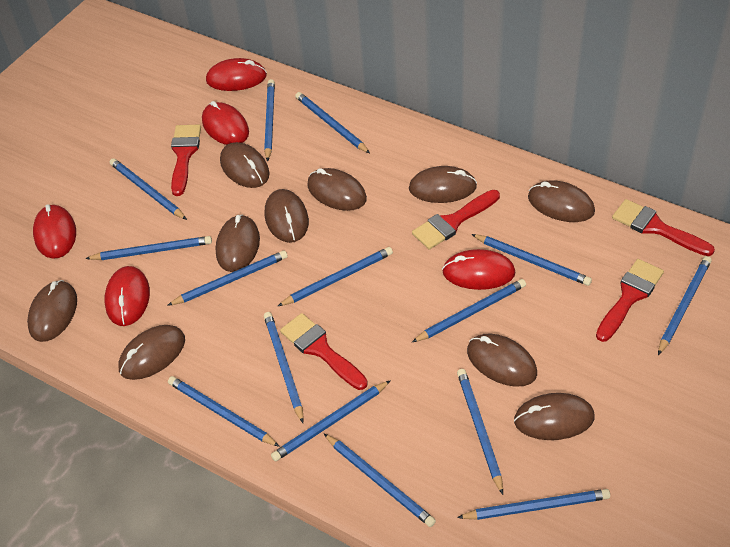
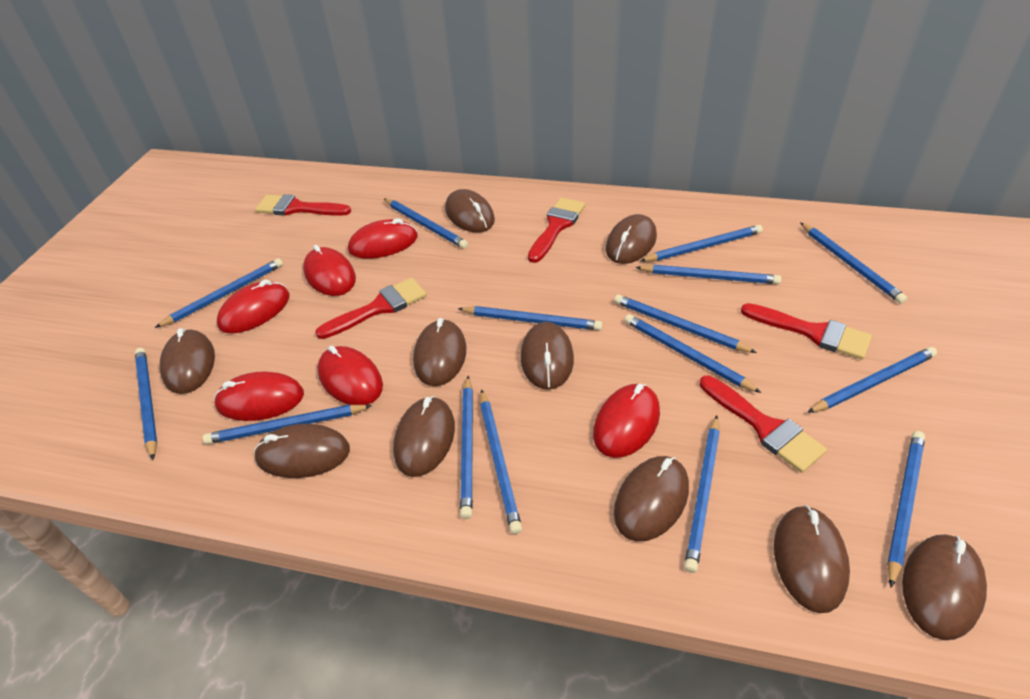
red mouse: 5 -> 6

